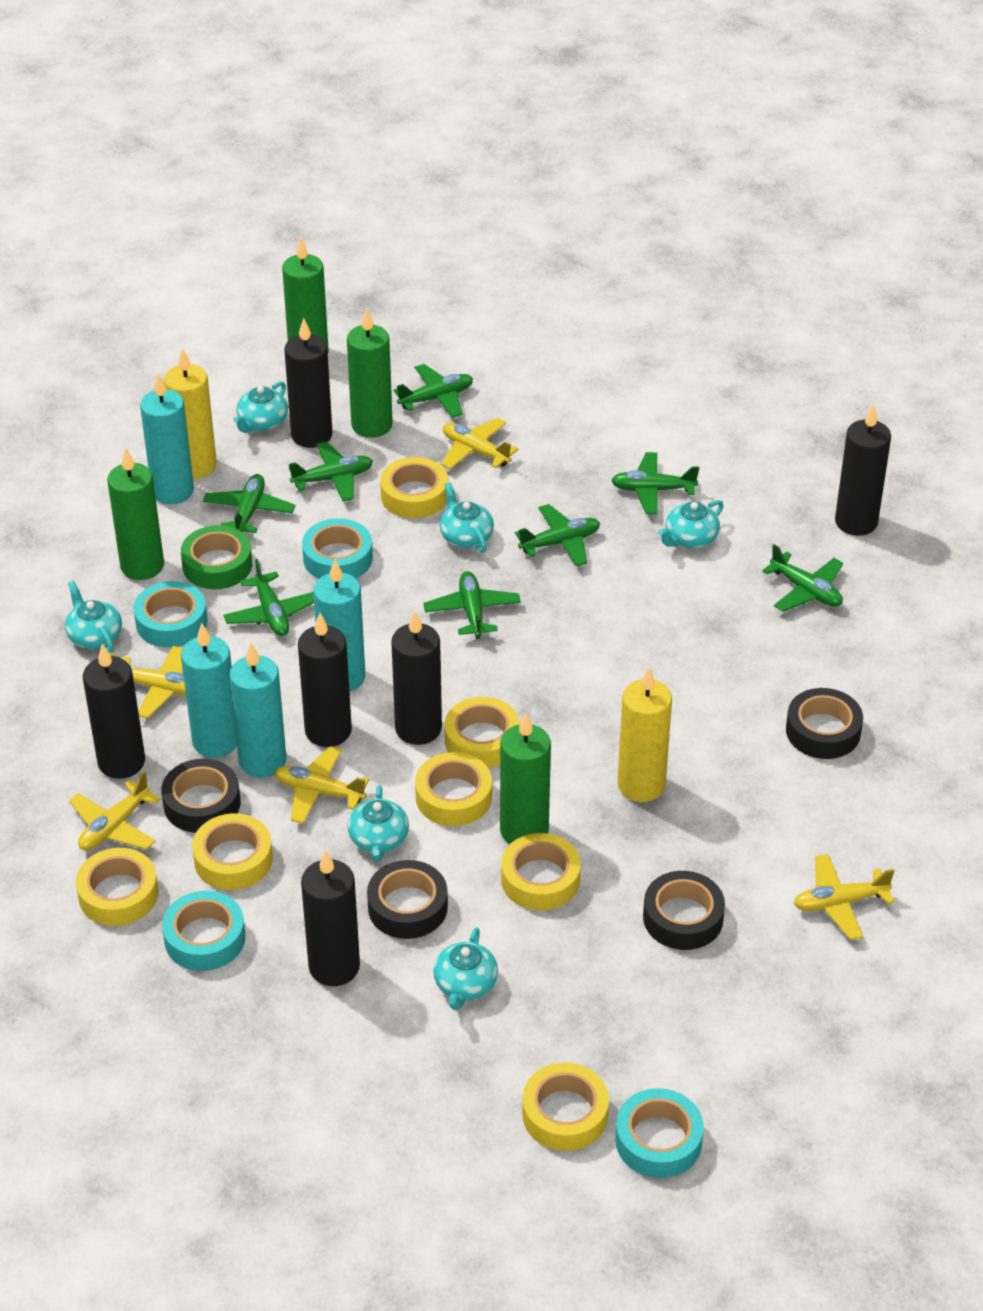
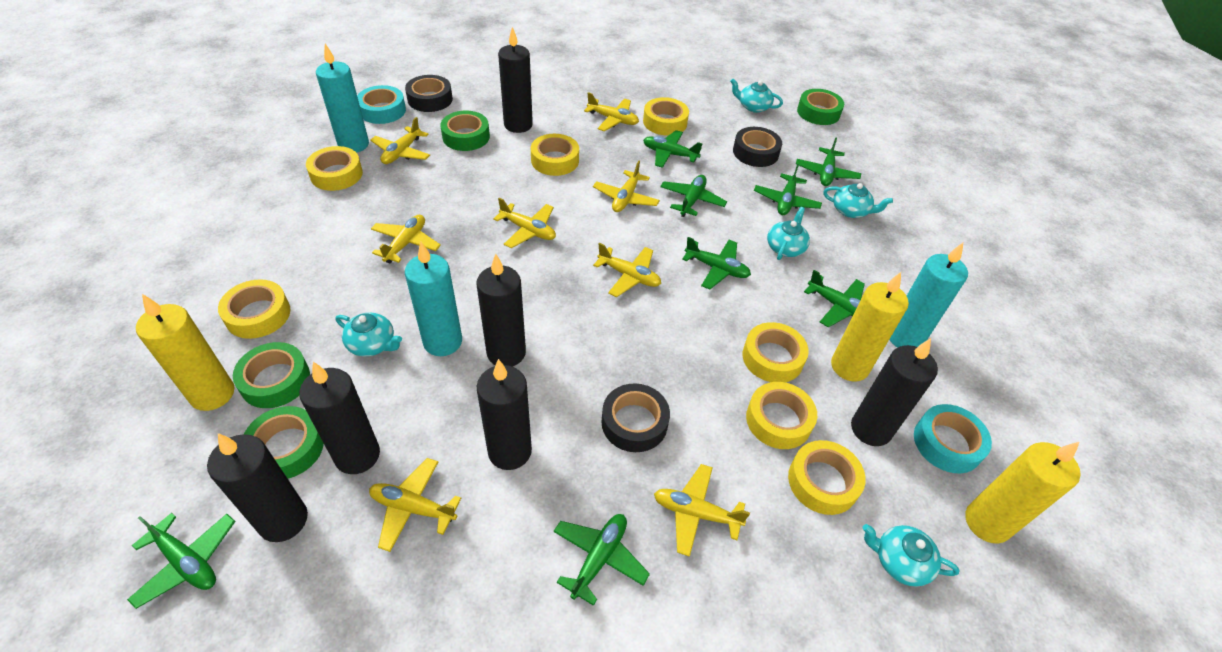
black tape: 4 -> 3
green candle: 4 -> 0
green tape: 1 -> 4
turquoise candle: 4 -> 3
turquoise tape: 4 -> 2
turquoise teapot: 6 -> 5
yellow candle: 2 -> 3
yellow plane: 5 -> 8

